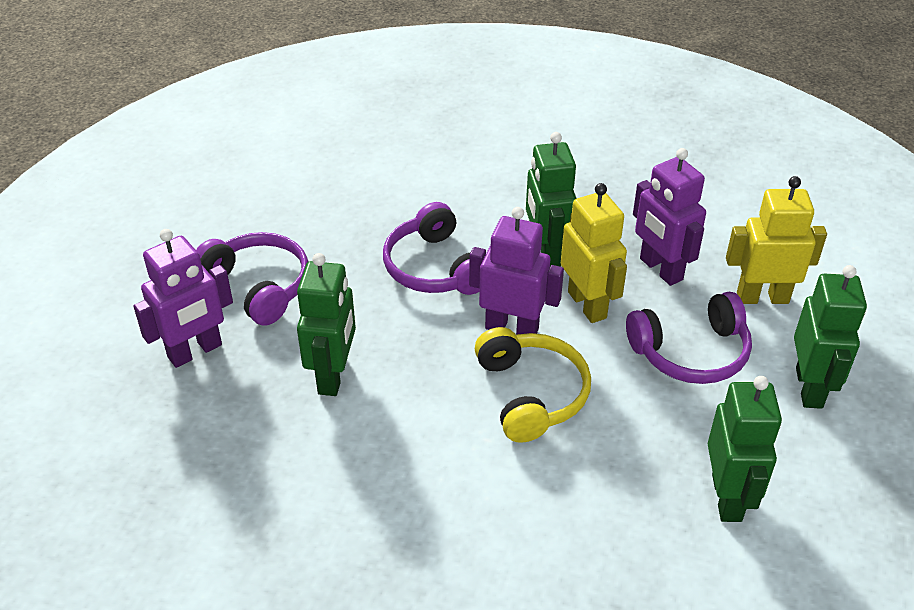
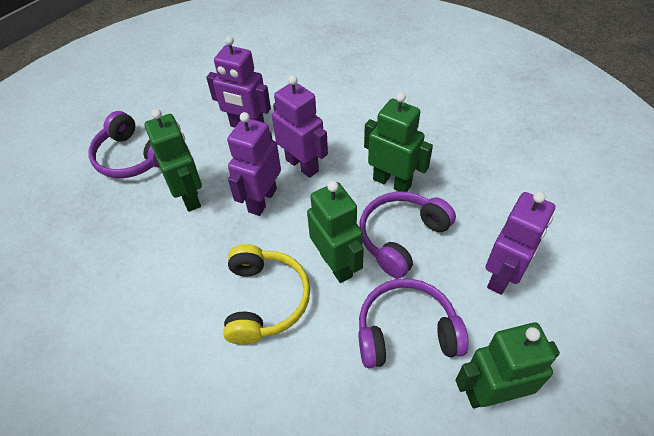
purple robot: 3 -> 4
yellow robot: 2 -> 0

